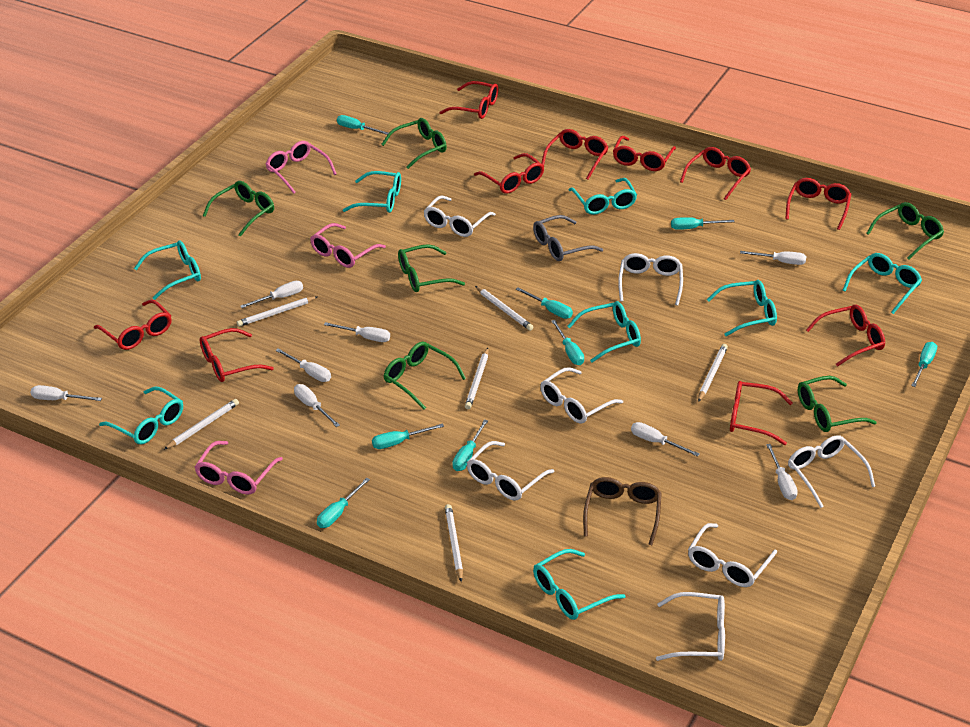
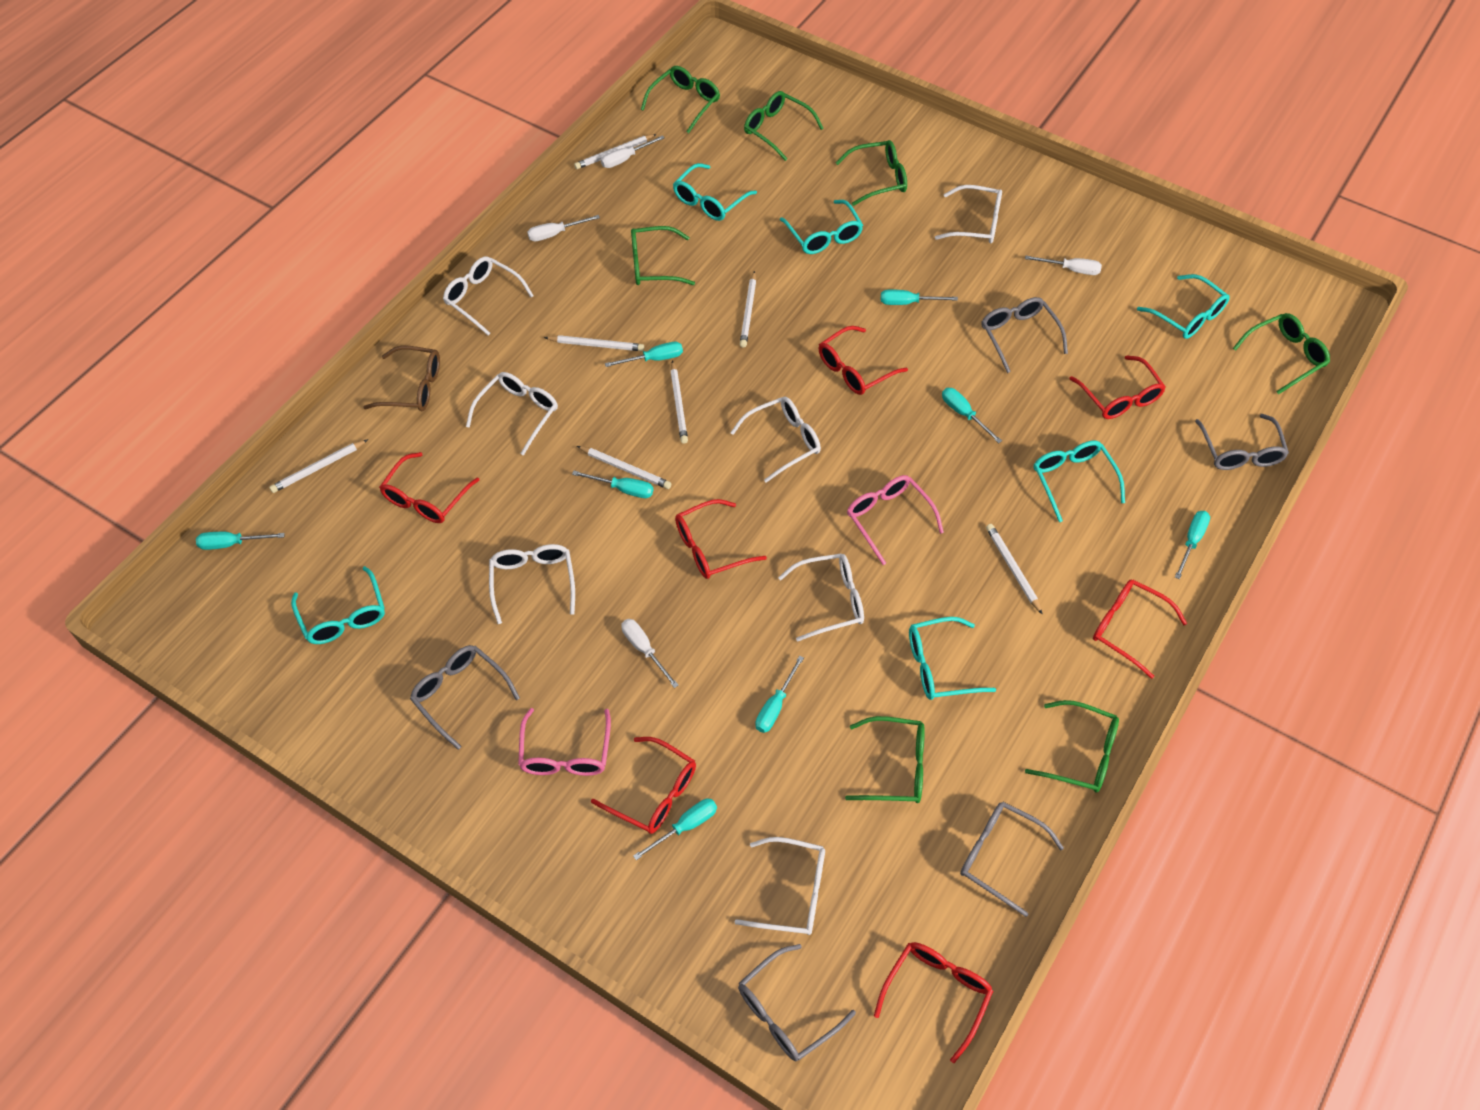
green glasses: 6 -> 7
grey glasses: 1 -> 5
pink glasses: 3 -> 2
red glasses: 10 -> 7
turquoise glasses: 8 -> 6
white pencil: 6 -> 7
white screwdriver: 8 -> 4

